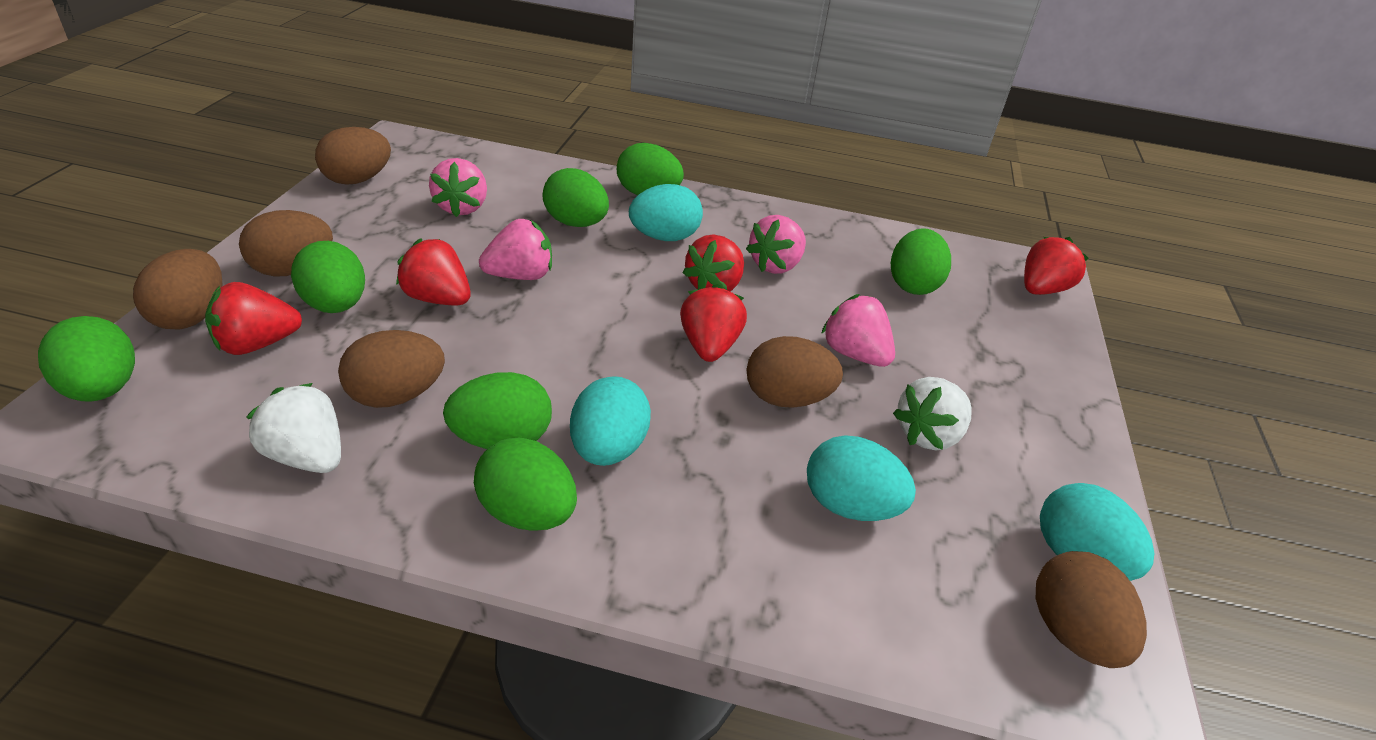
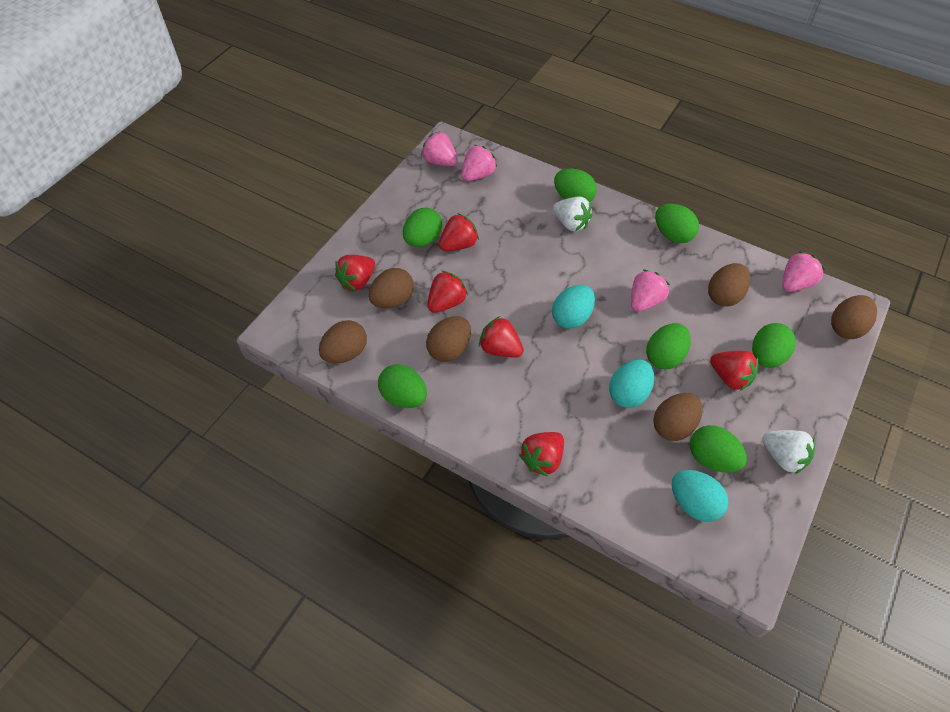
red strawberry: 5 -> 6
turquoise egg: 4 -> 3

